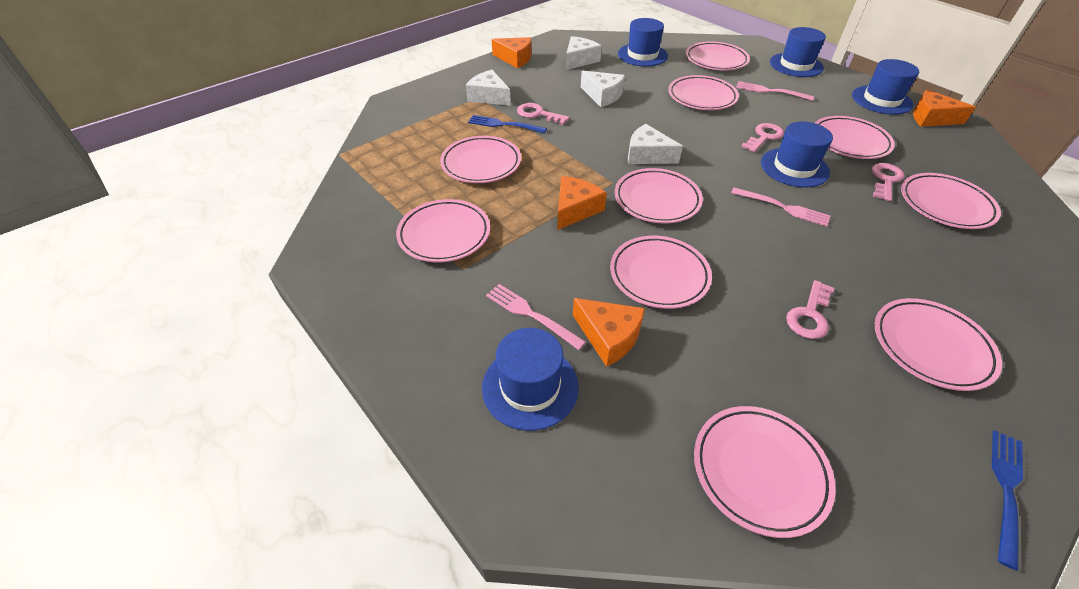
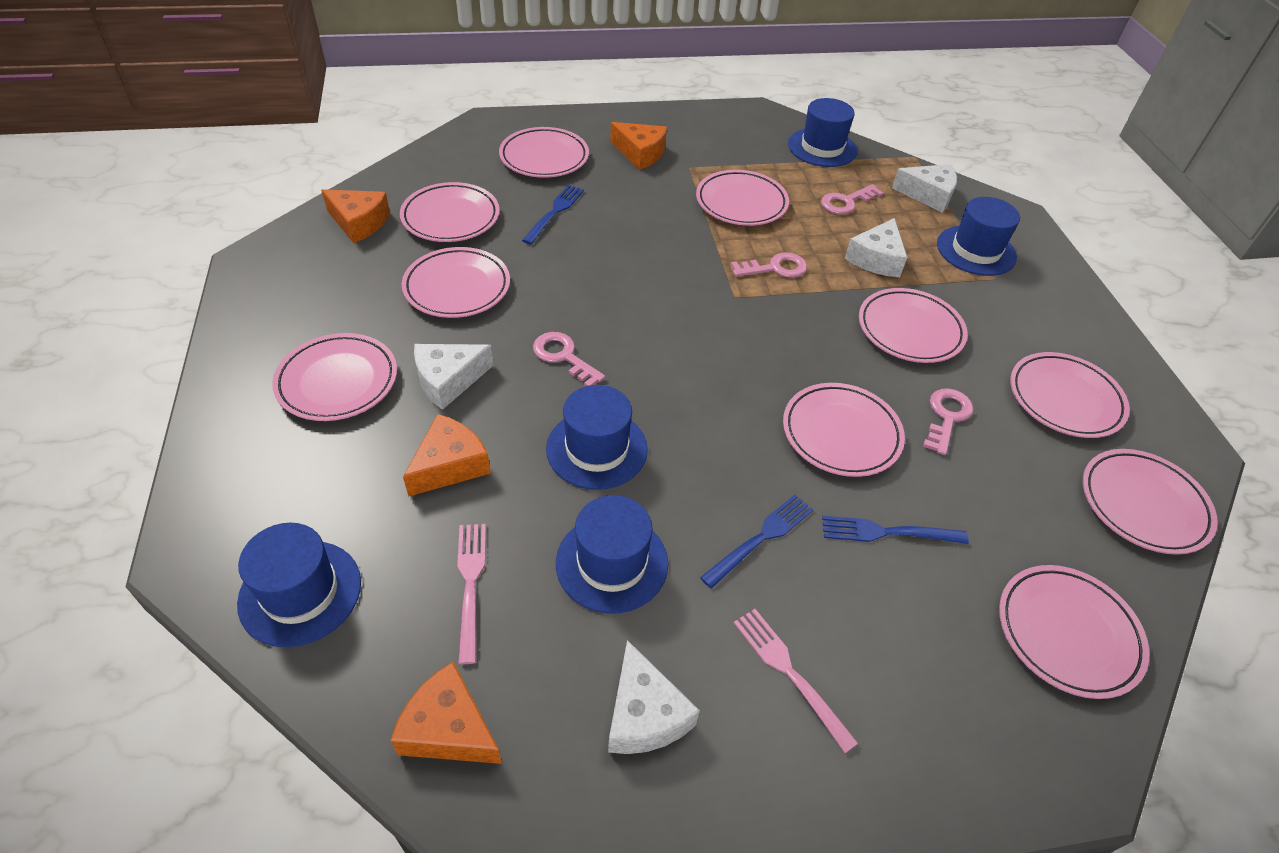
blue fork: 2 -> 3
pink fork: 3 -> 2

